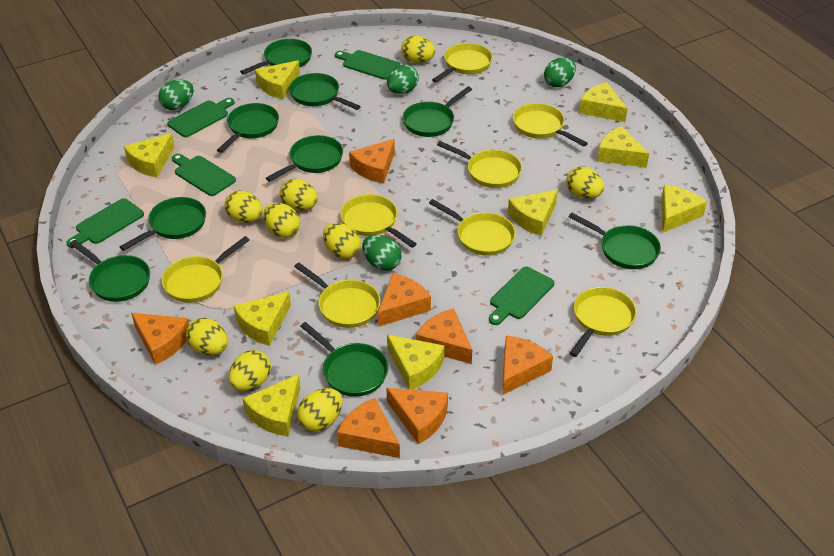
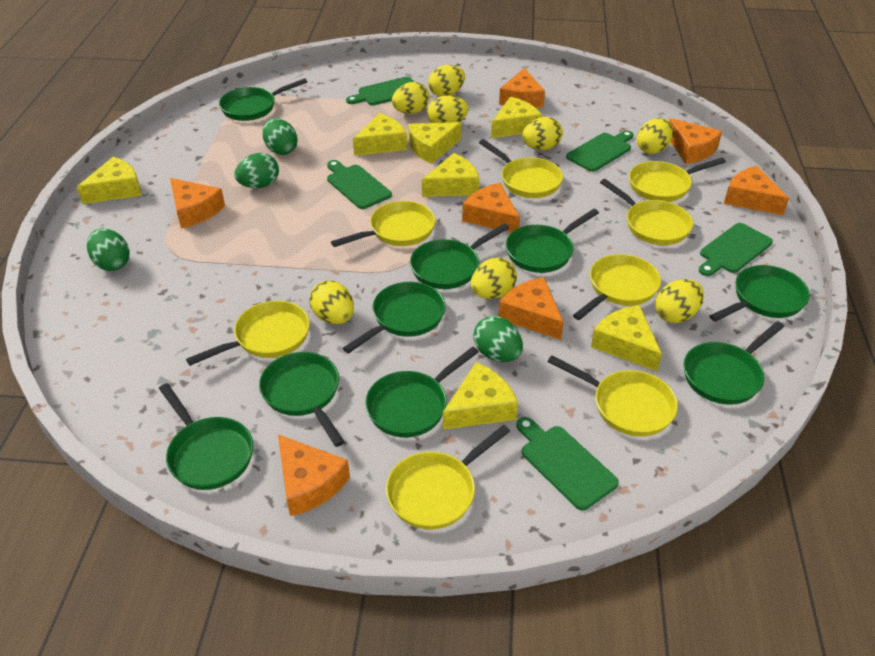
yellow cheese: 9 -> 7
yellow egg: 9 -> 8

